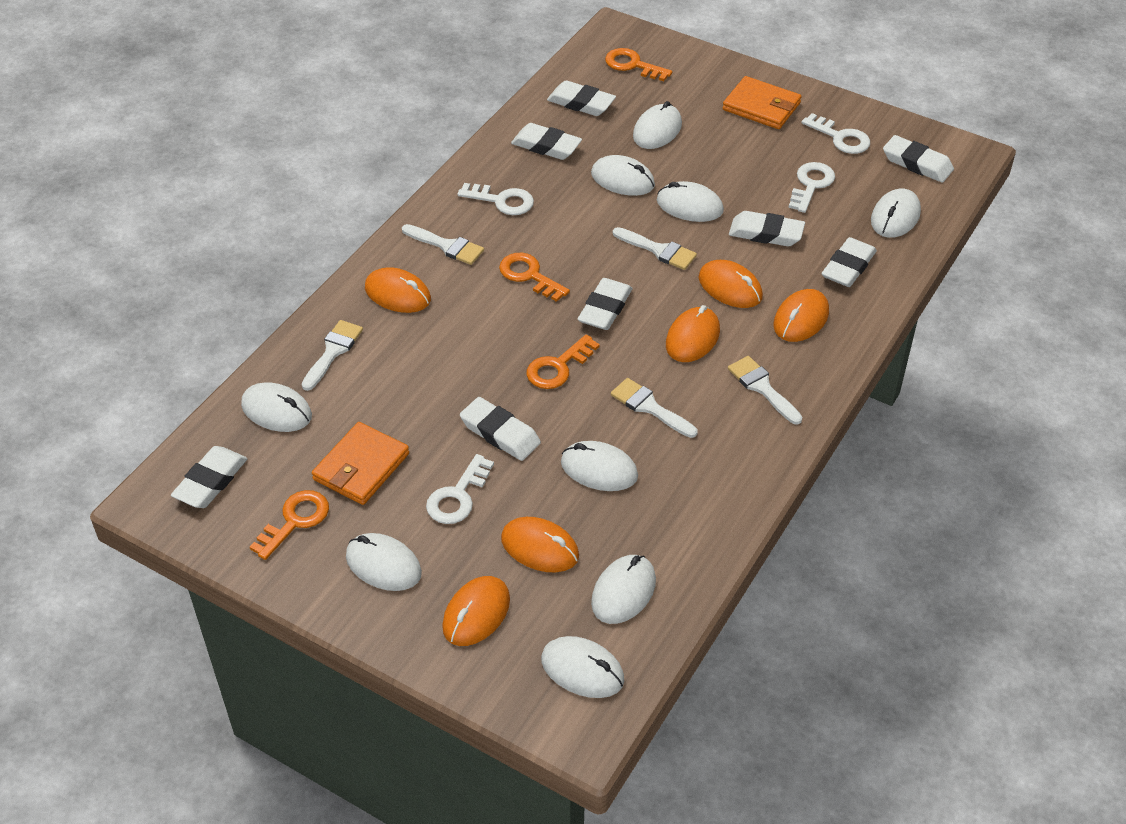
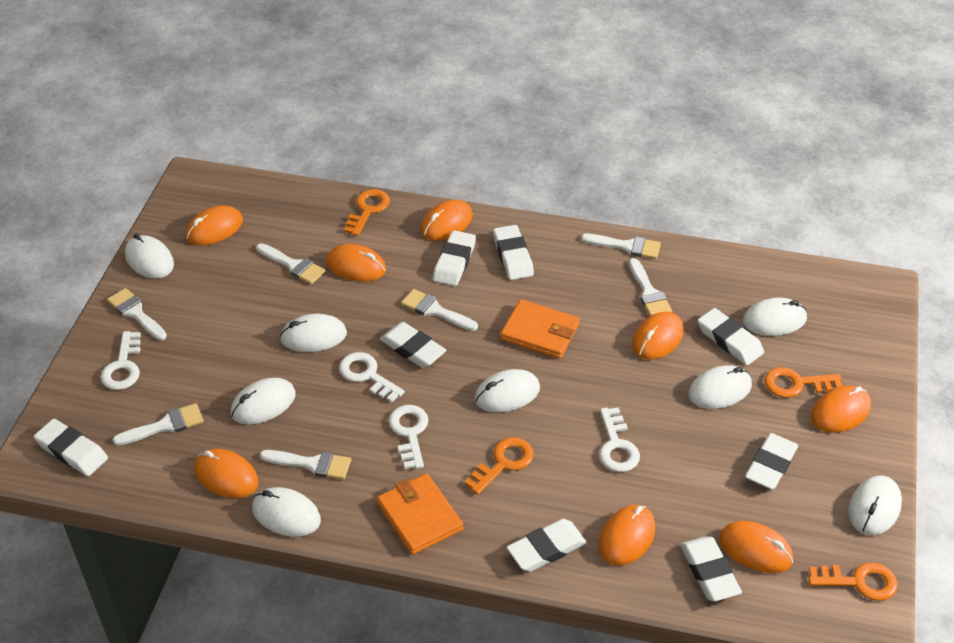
orange mouse: 6 -> 8
white brush: 5 -> 7
white mouse: 9 -> 8

